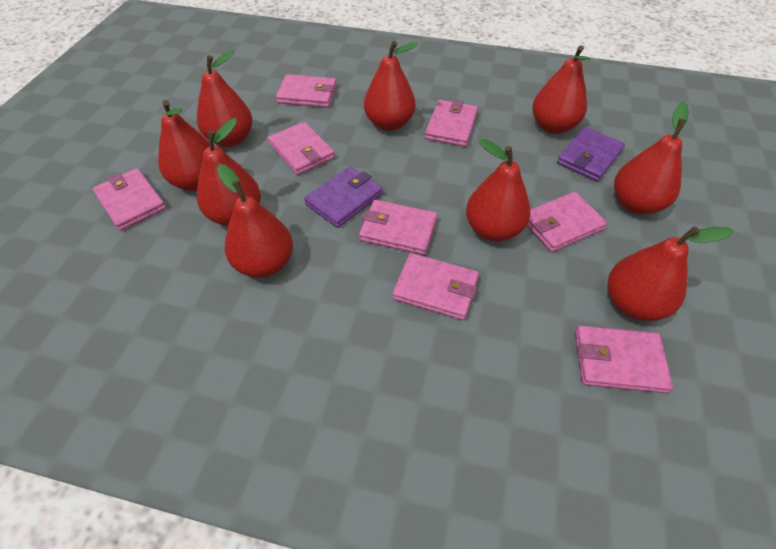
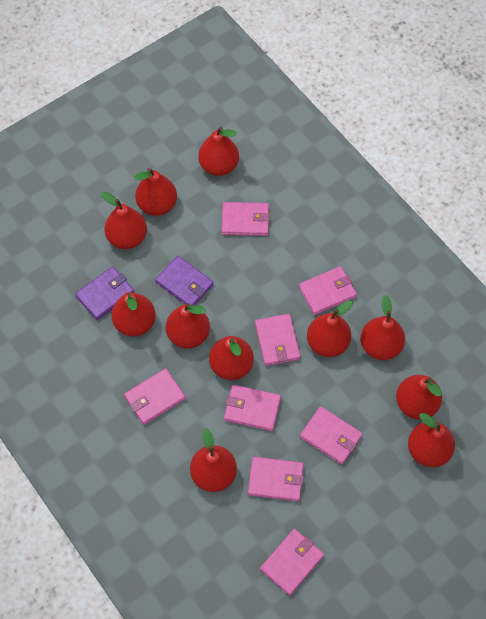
red pear: 9 -> 11

